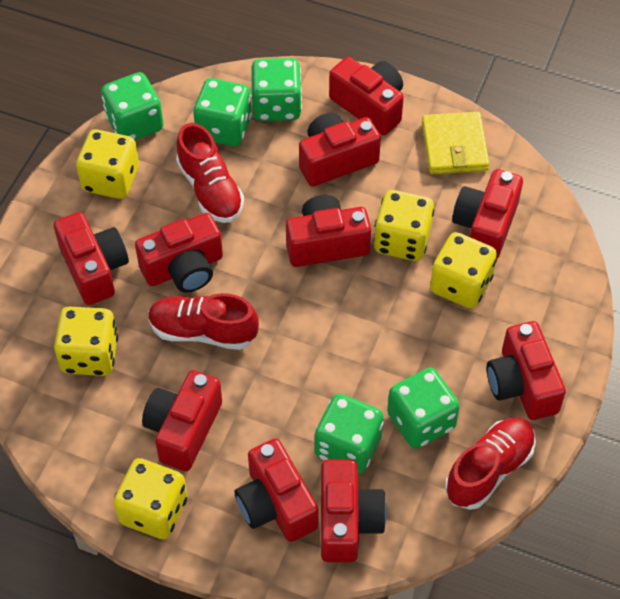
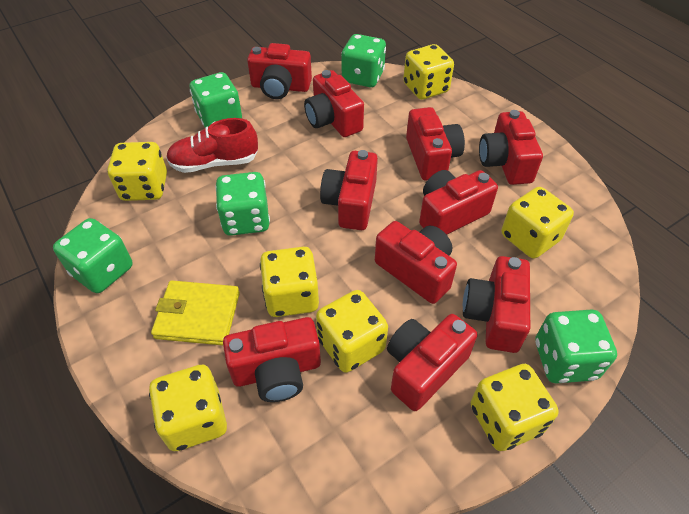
red shoe: 3 -> 1
yellow dice: 5 -> 7

